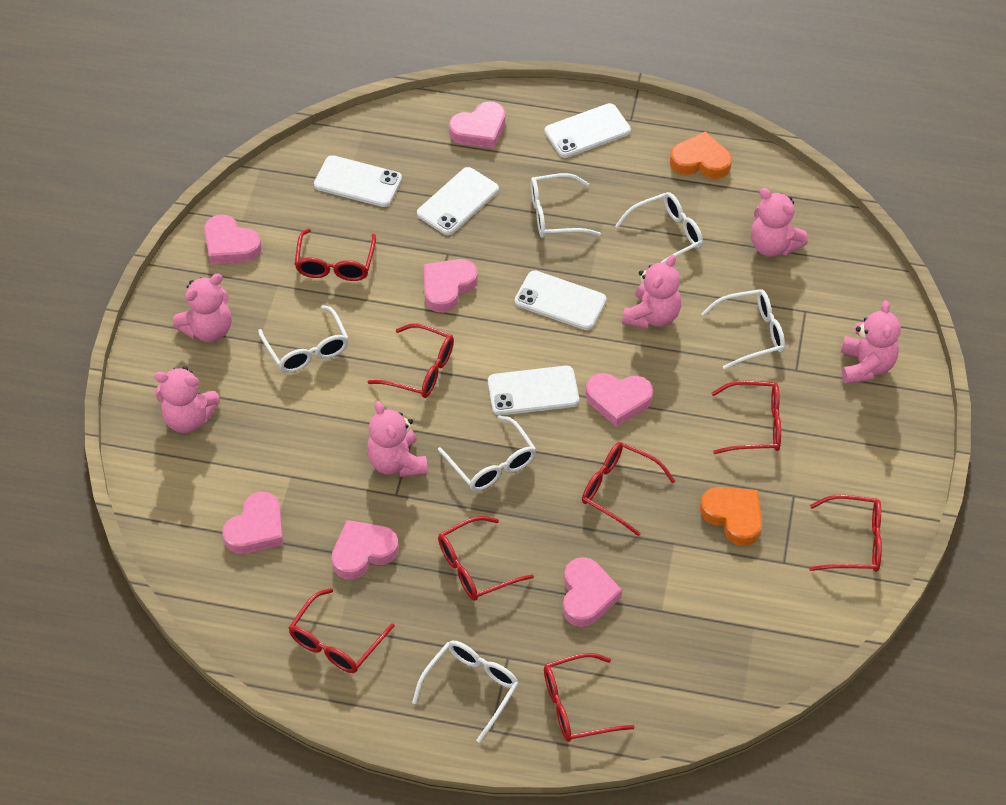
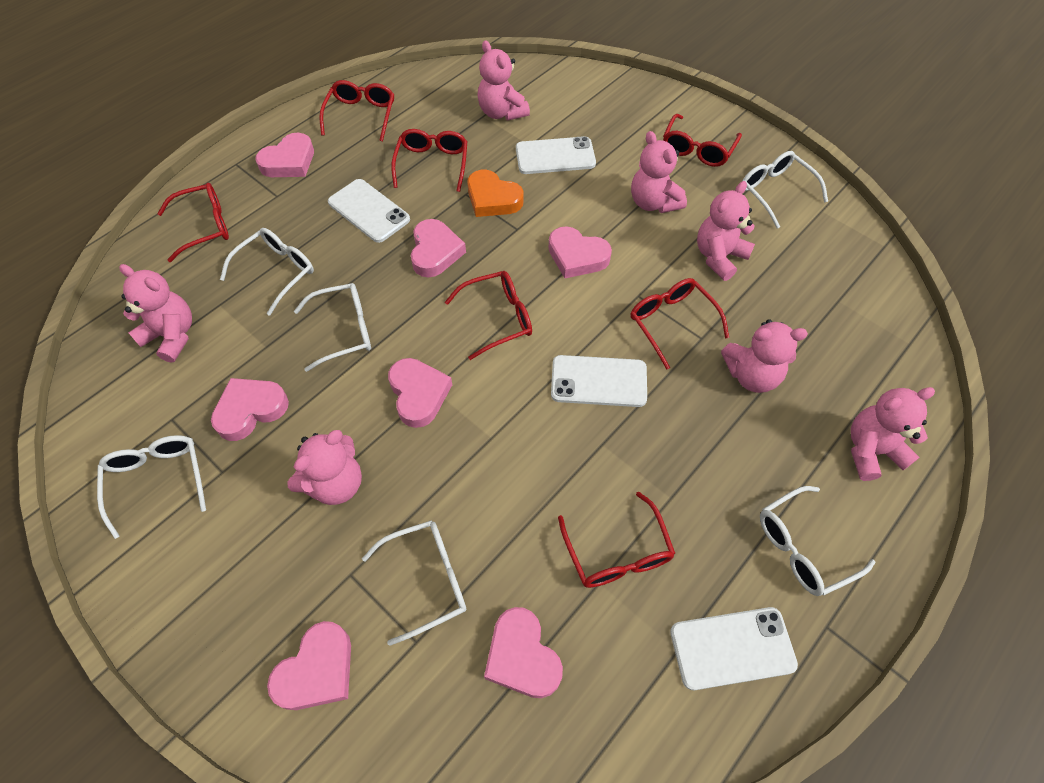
orange heart: 2 -> 1
pink teddy bear: 6 -> 7
red glasses: 8 -> 7
white phone: 5 -> 4

